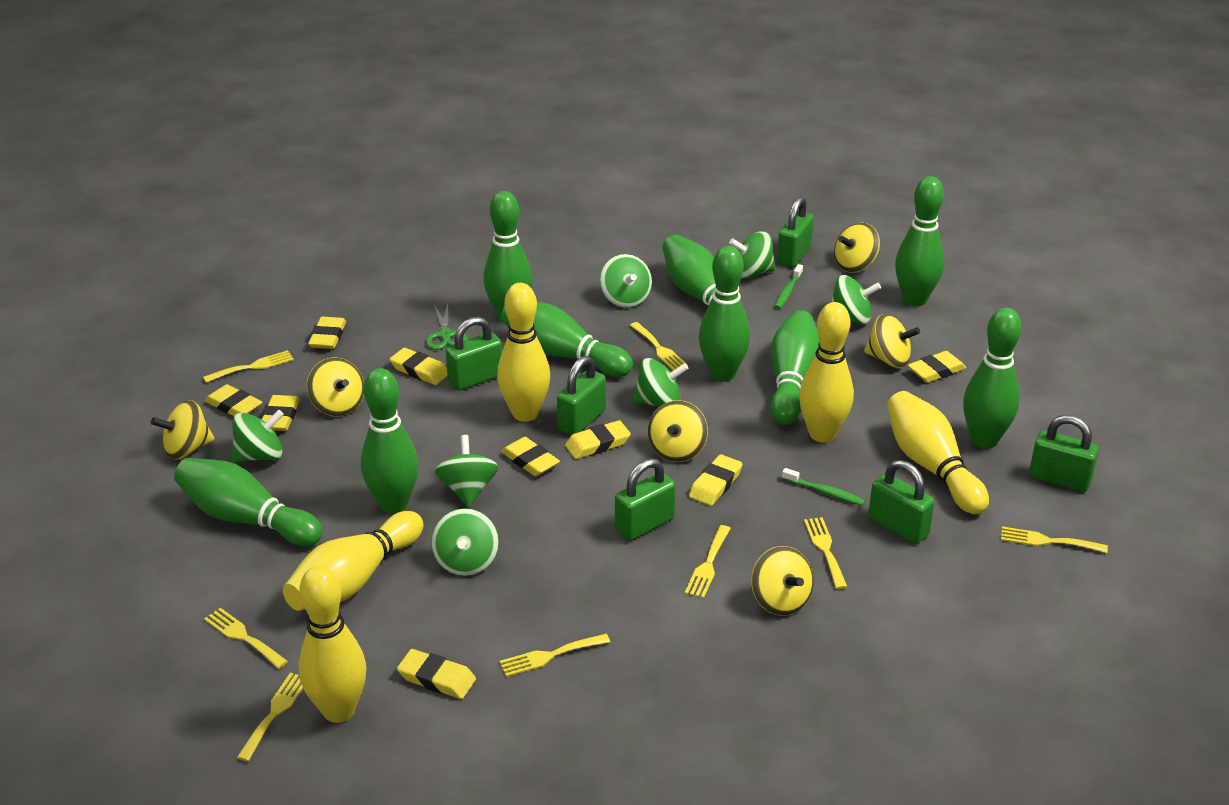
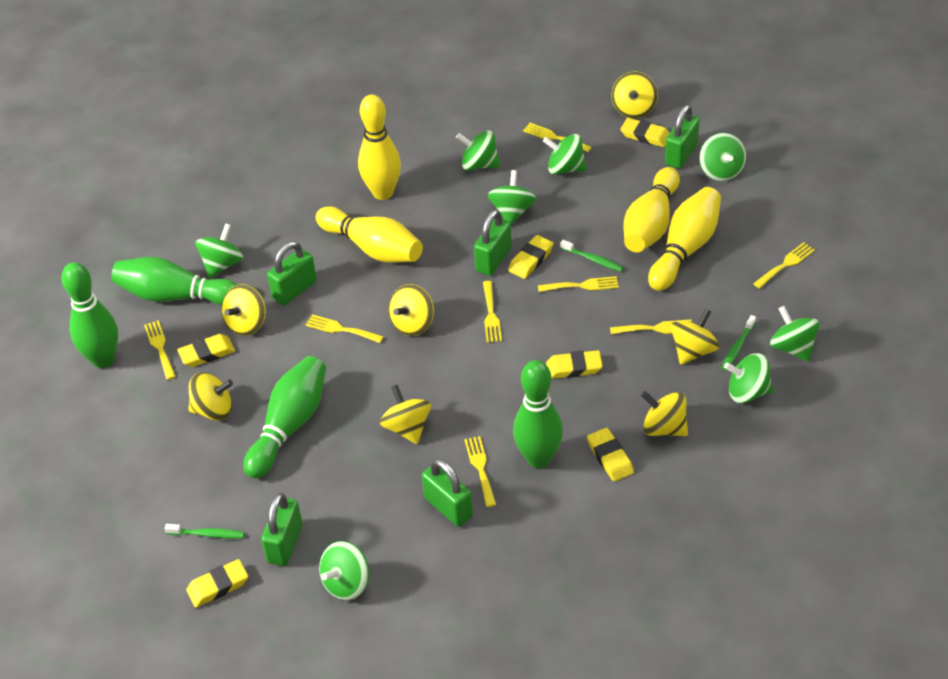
green bowling pin: 9 -> 4
green padlock: 6 -> 5
green scissors: 1 -> 0
green spinning top: 7 -> 8
green toothbrush: 2 -> 3
yellow bowling pin: 5 -> 4
yellow eraser: 9 -> 6
yellow spinning top: 6 -> 7

